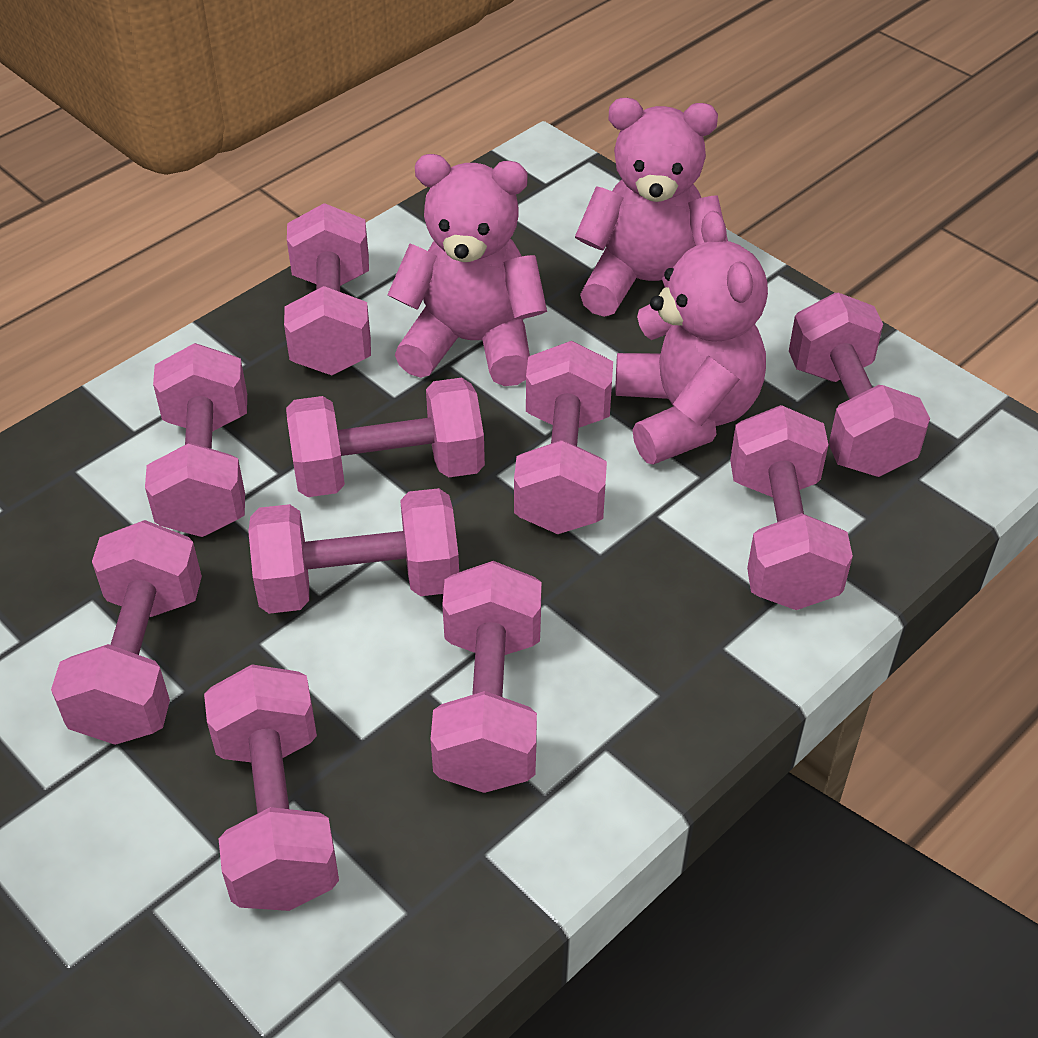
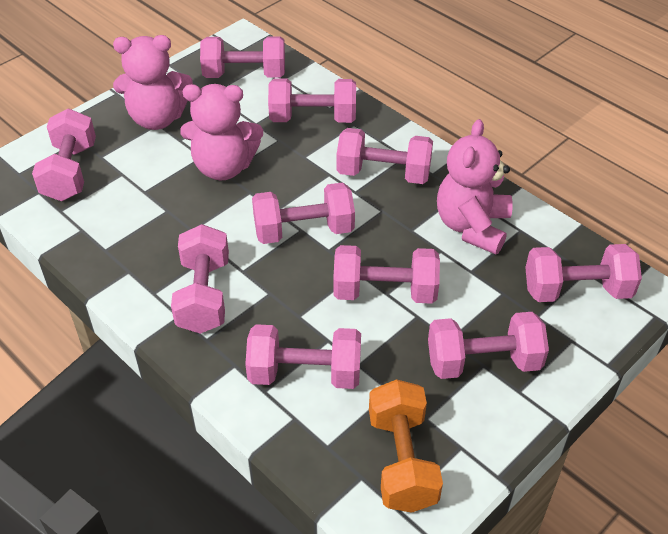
orange dumbbell: 0 -> 1

